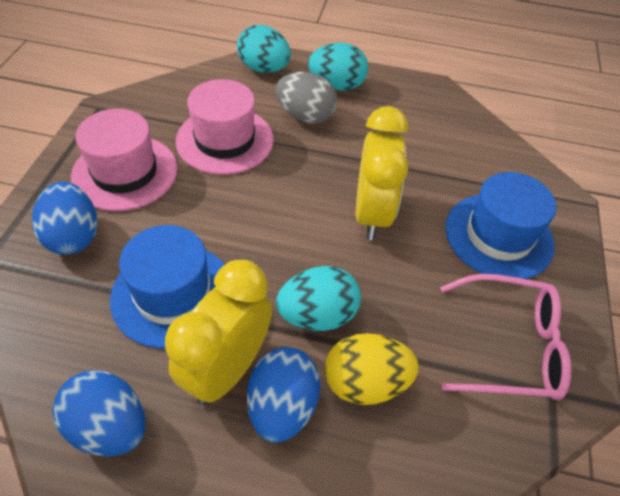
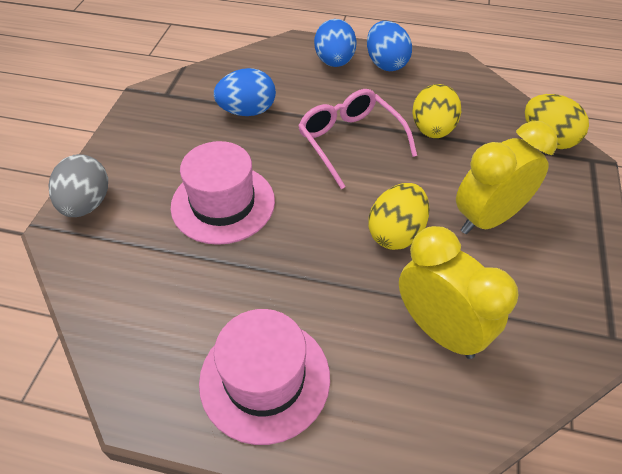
blue hat: 2 -> 0
turquoise egg: 3 -> 0
yellow egg: 1 -> 3

